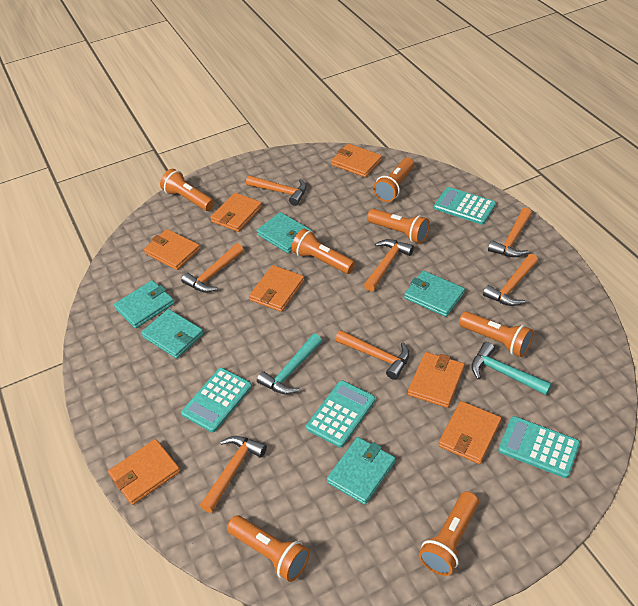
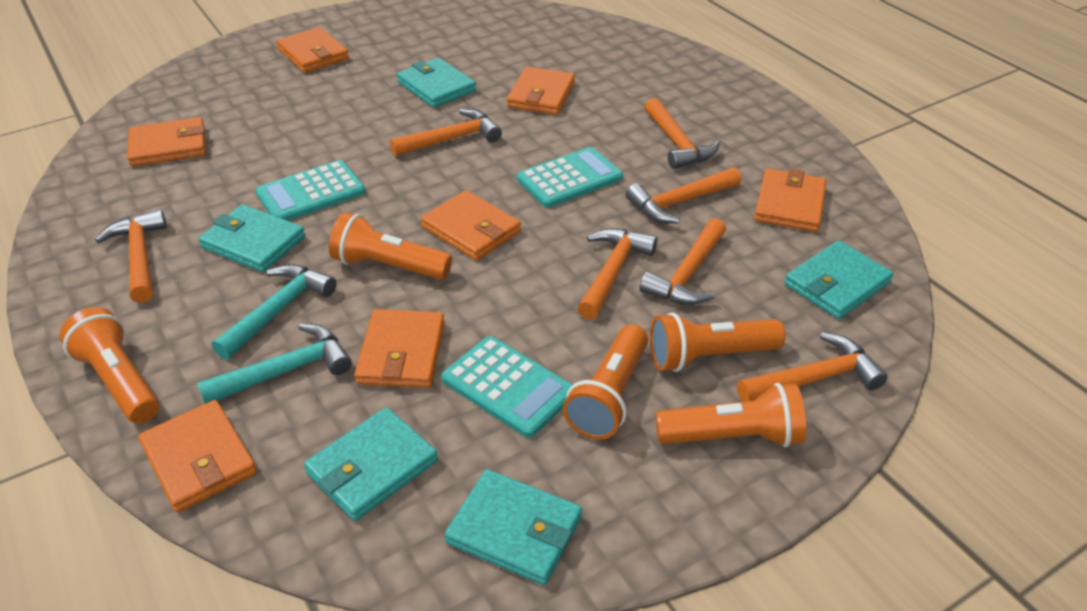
orange flashlight: 7 -> 5
turquoise calculator: 4 -> 3

